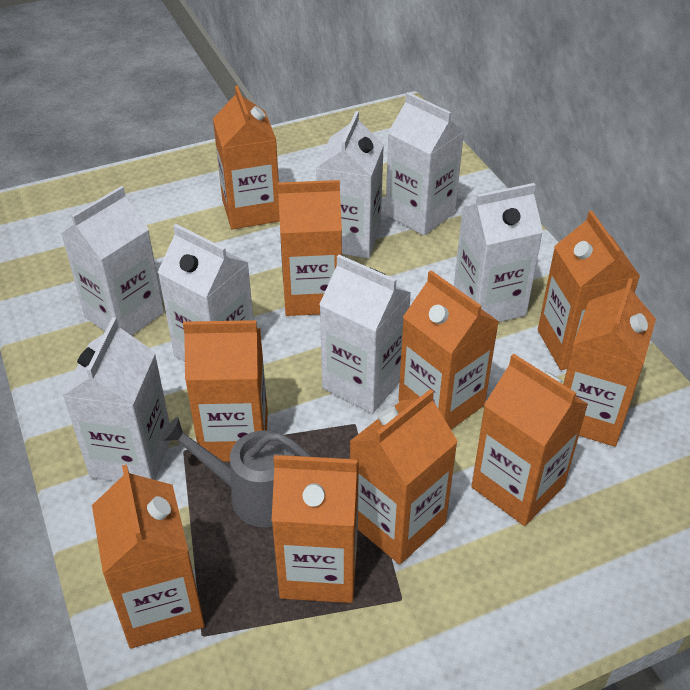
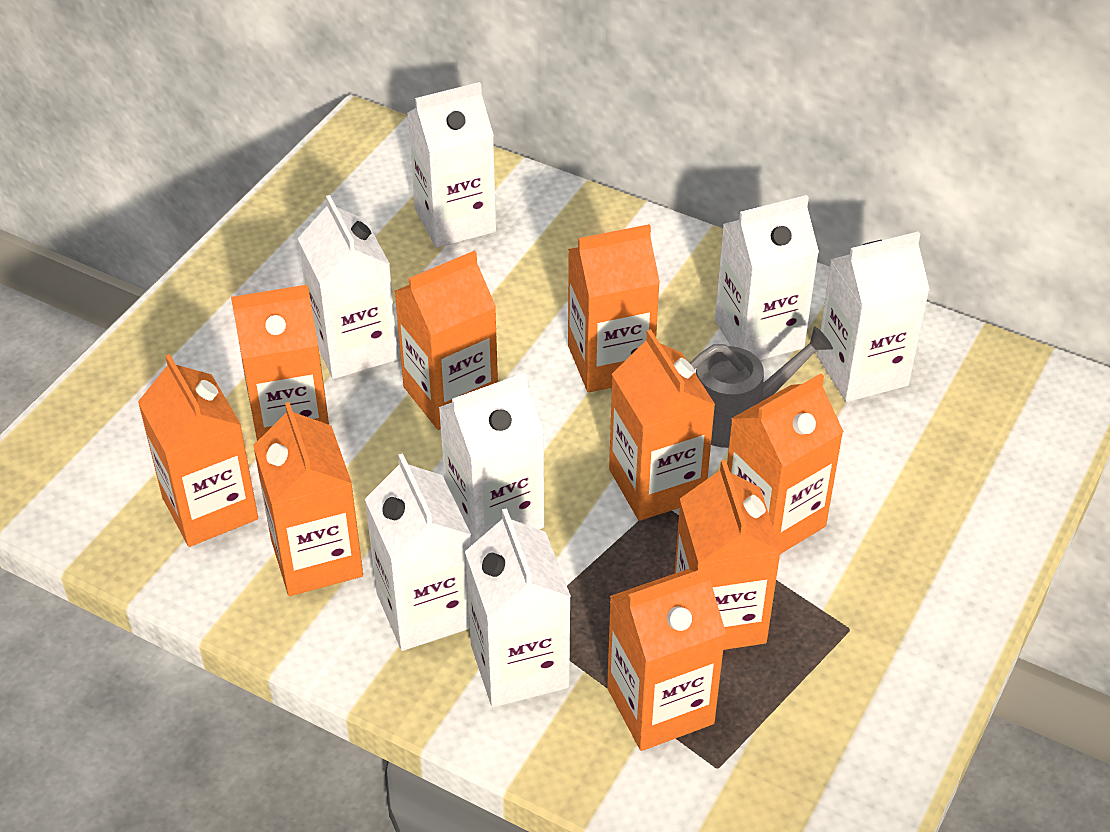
orange carton: 10 -> 9

